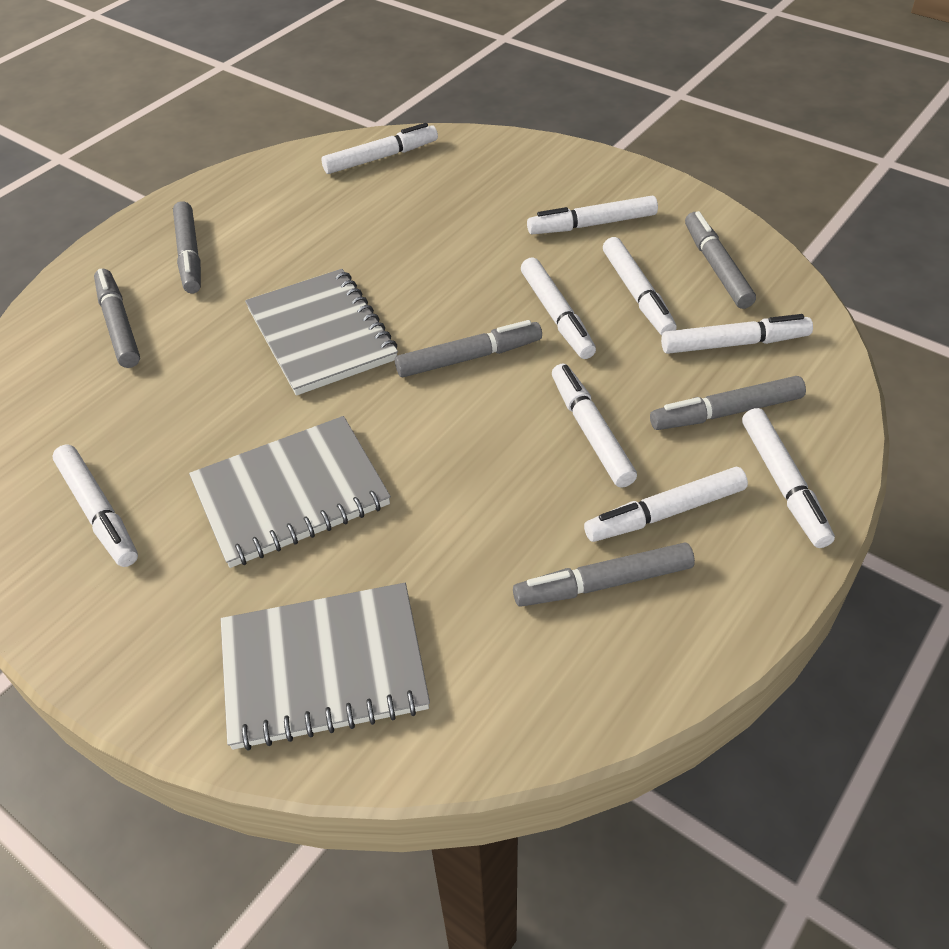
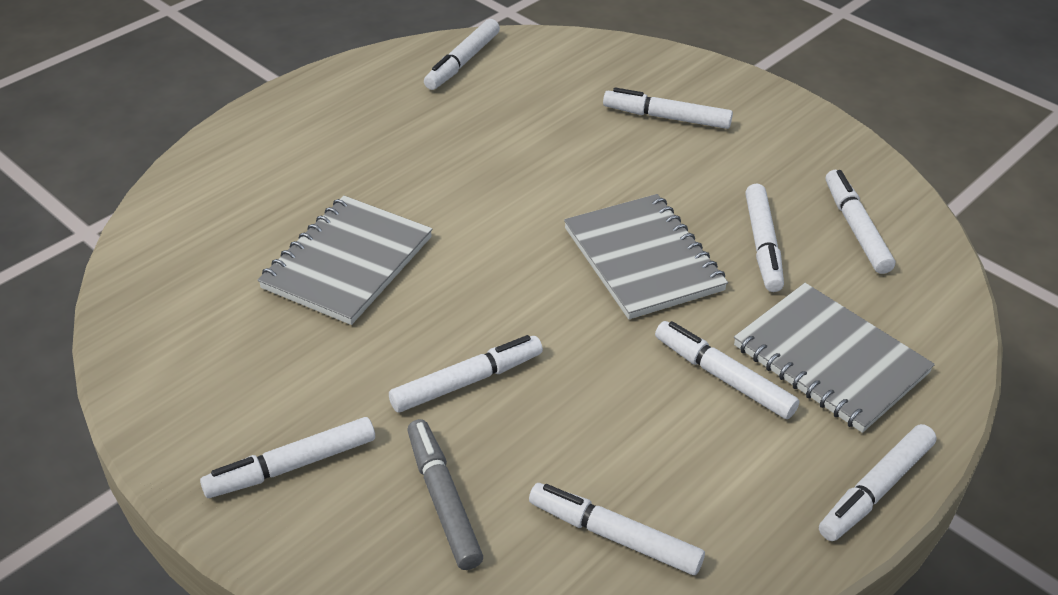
grey marker: 6 -> 1

